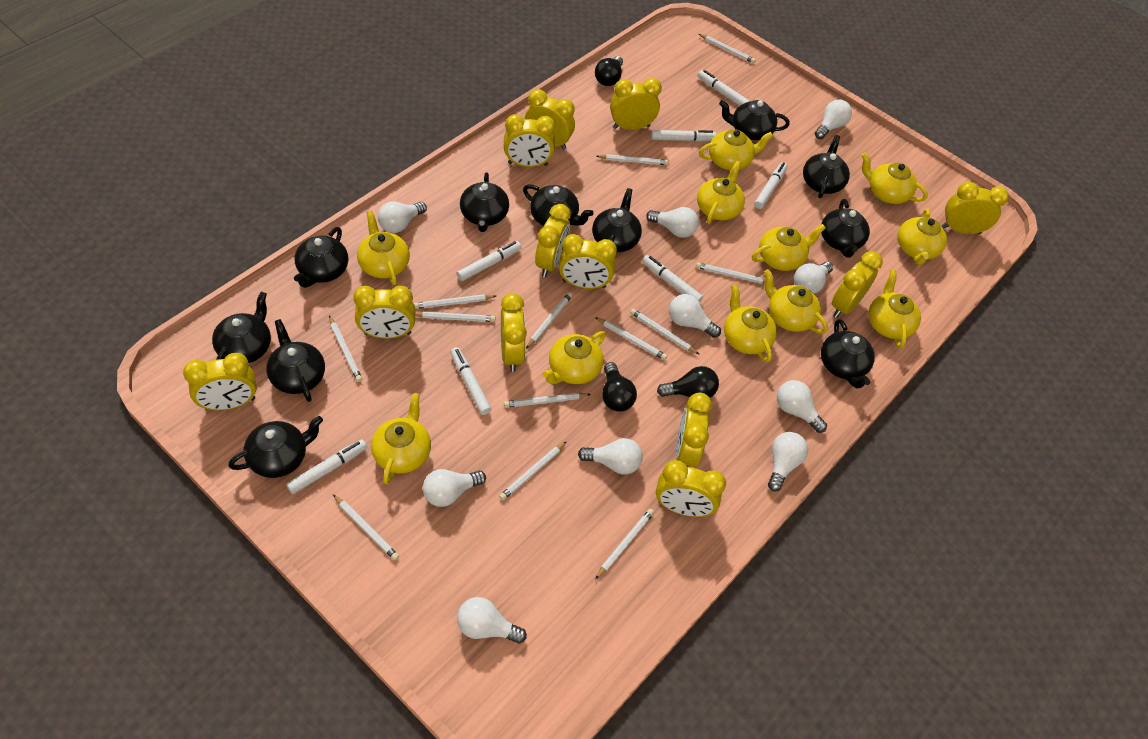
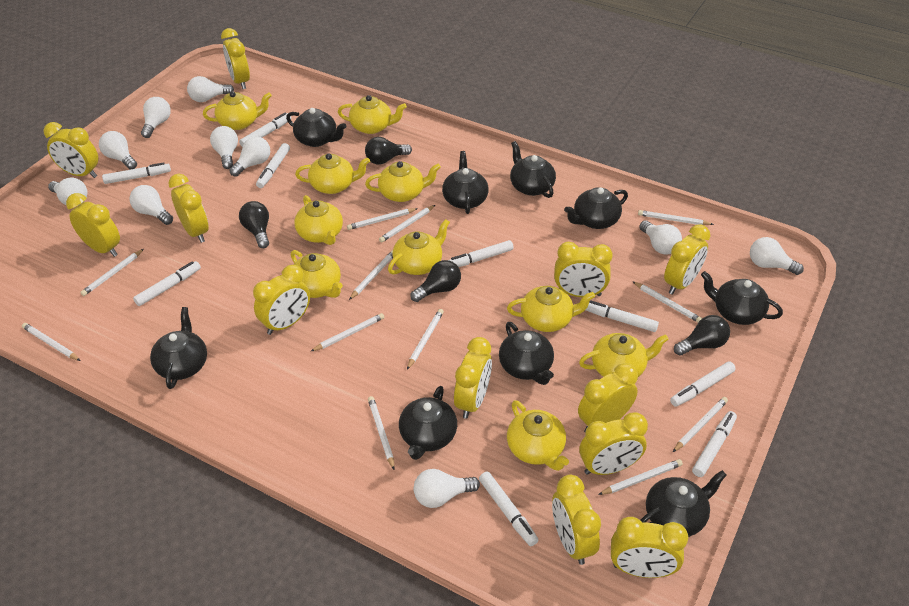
black light bulb: 3 -> 4
black teapot: 11 -> 9
white marker: 7 -> 9
white pencil: 13 -> 12
yellow teapot: 11 -> 10

